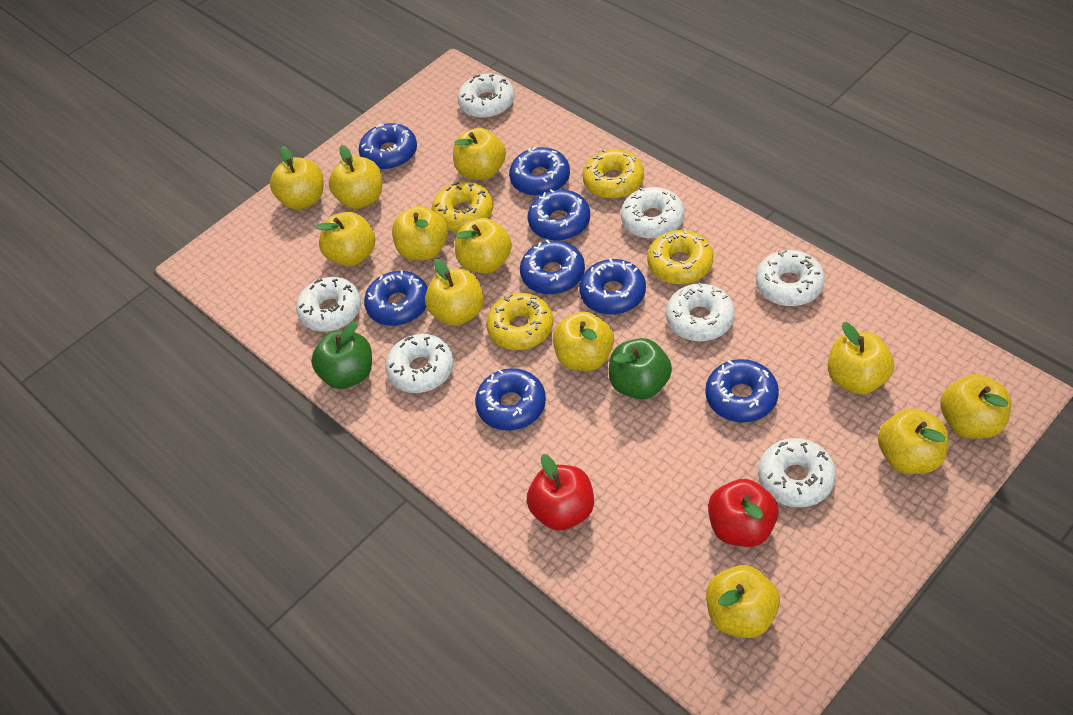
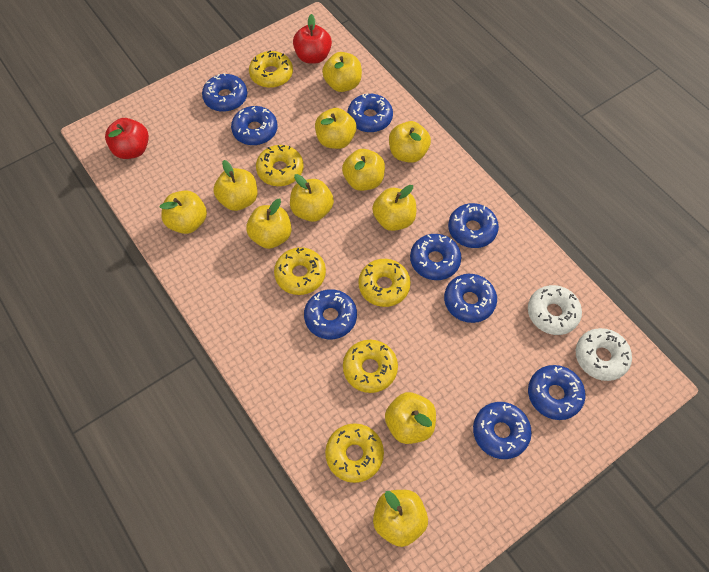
blue donut: 8 -> 9
green apple: 2 -> 0
white donut: 7 -> 2
yellow apple: 12 -> 11
yellow donut: 4 -> 6

